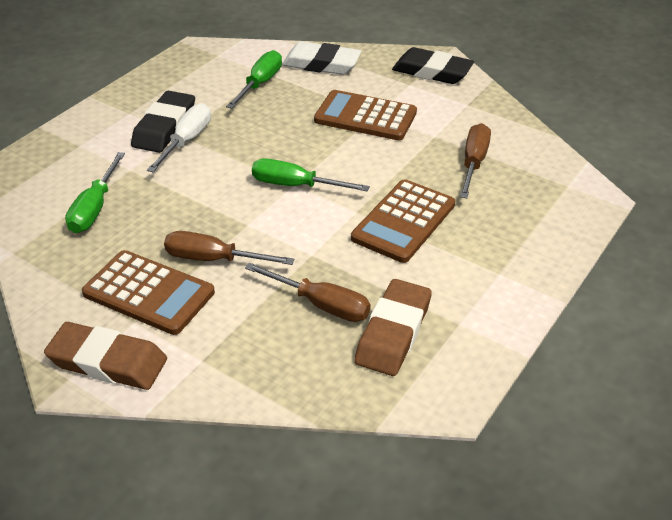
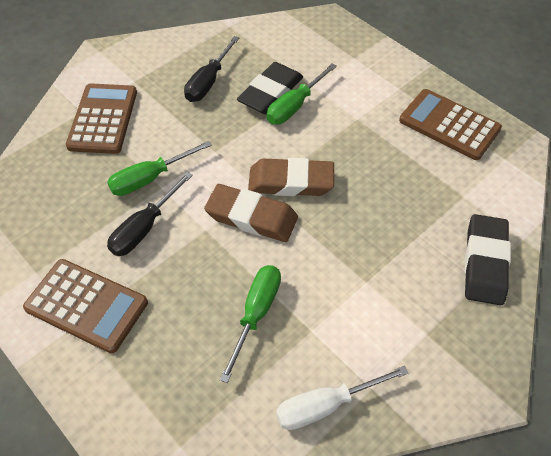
black screwdriver: 0 -> 2
brown screwdriver: 3 -> 0
white eraser: 1 -> 0

